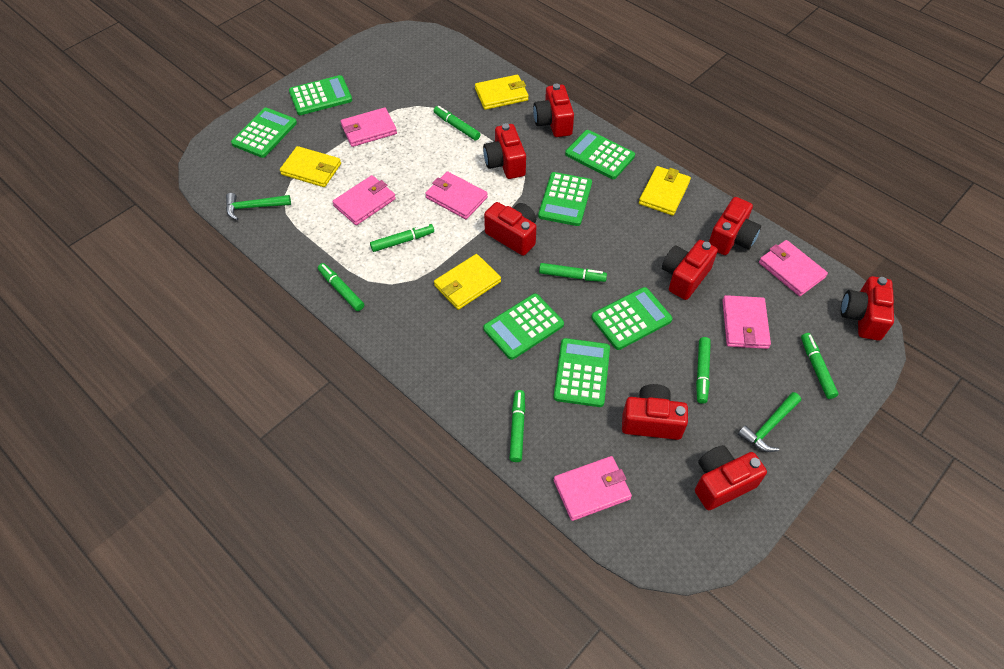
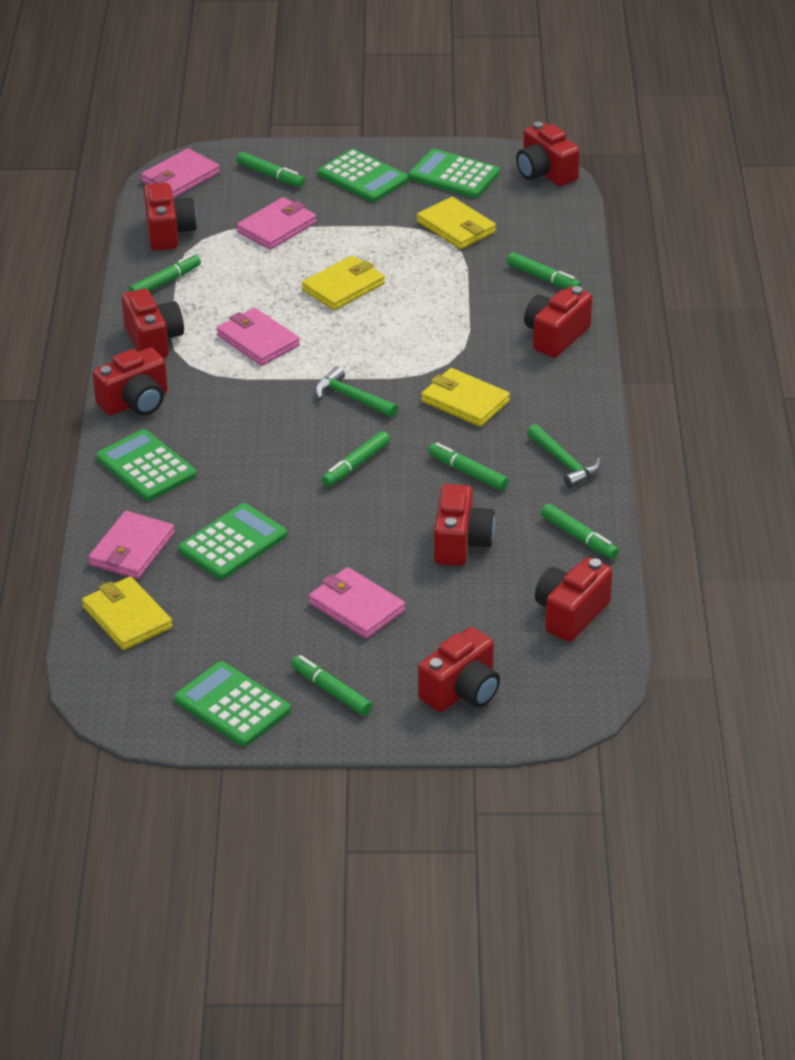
green calculator: 7 -> 5
pink wallet: 6 -> 5

